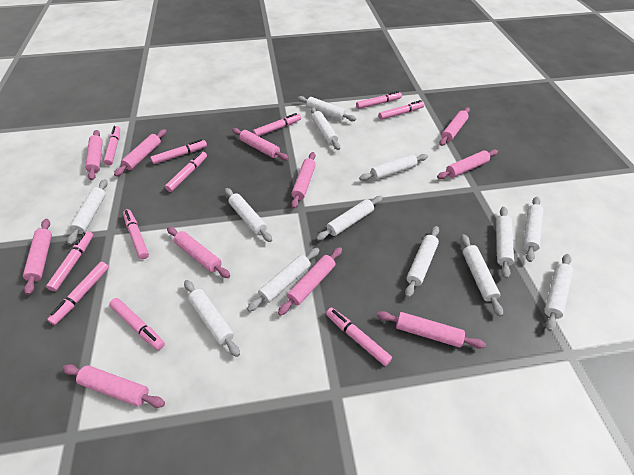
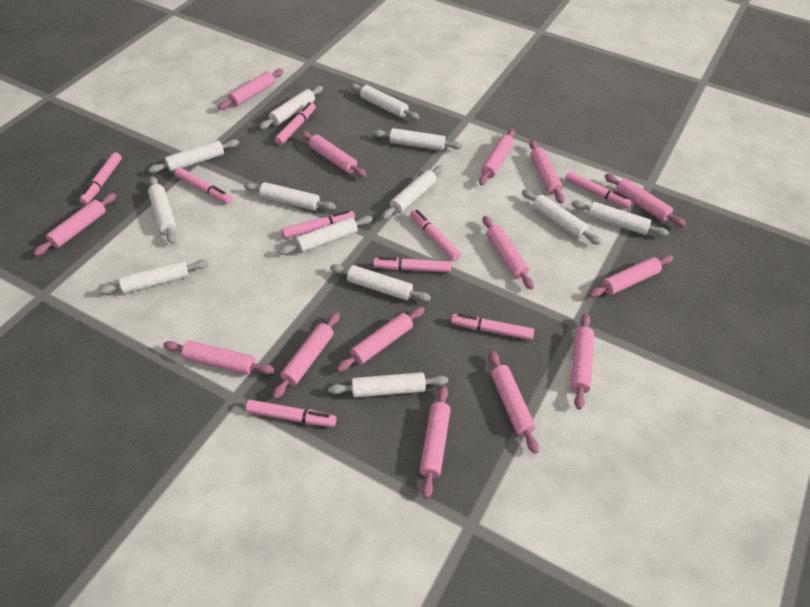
pink marker: 11 -> 9
pink rolling pin: 11 -> 14

